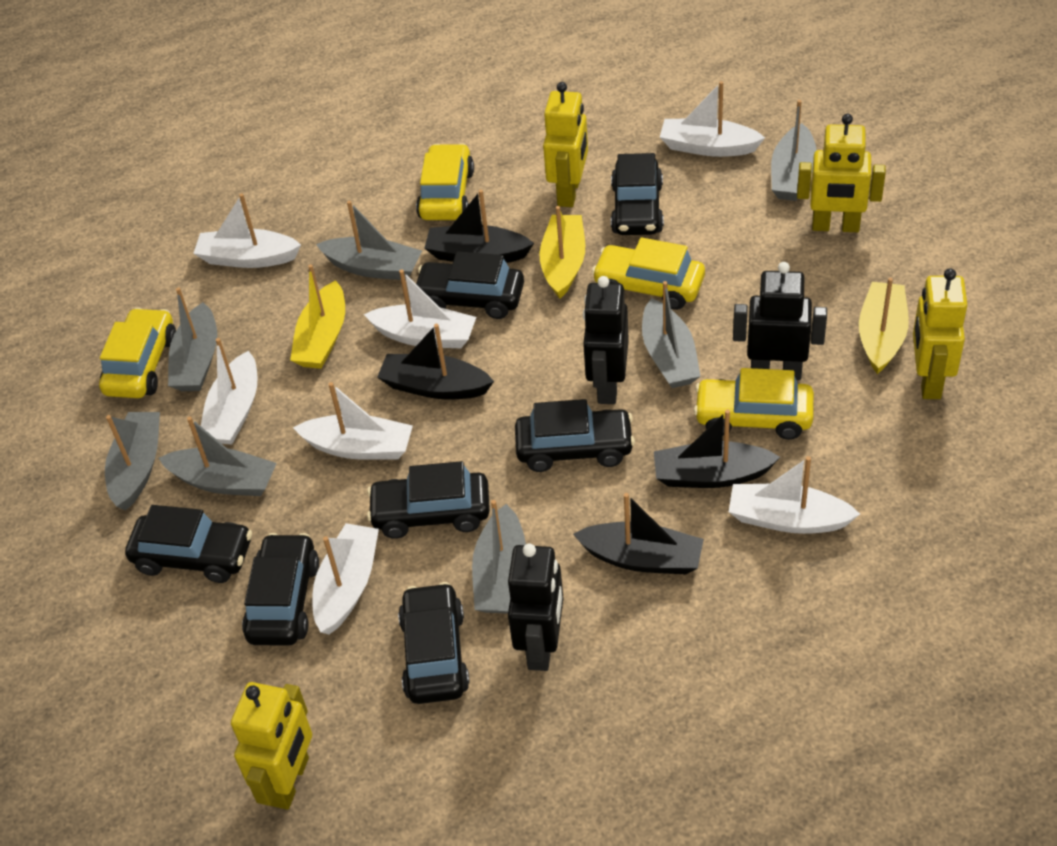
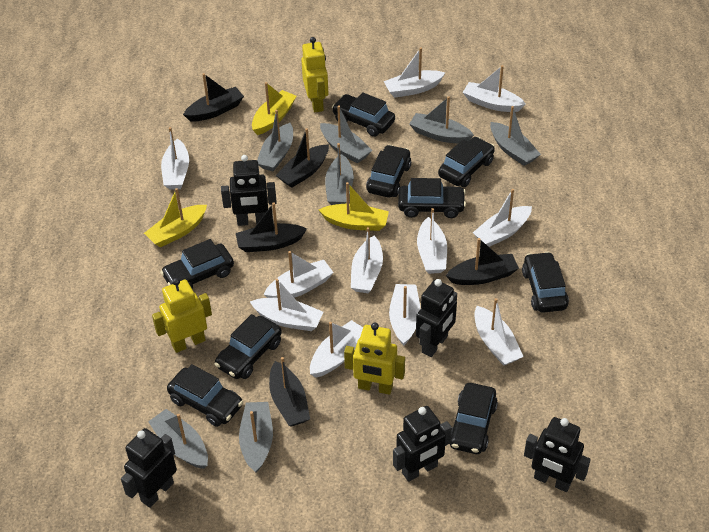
black boat: 4 -> 5
black car: 7 -> 9
black robot: 3 -> 5
white boat: 7 -> 11
yellow car: 4 -> 0
yellow robot: 4 -> 3

